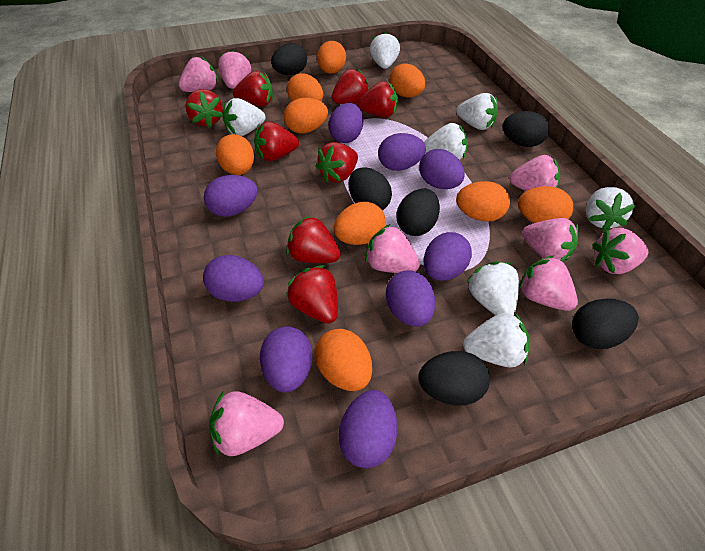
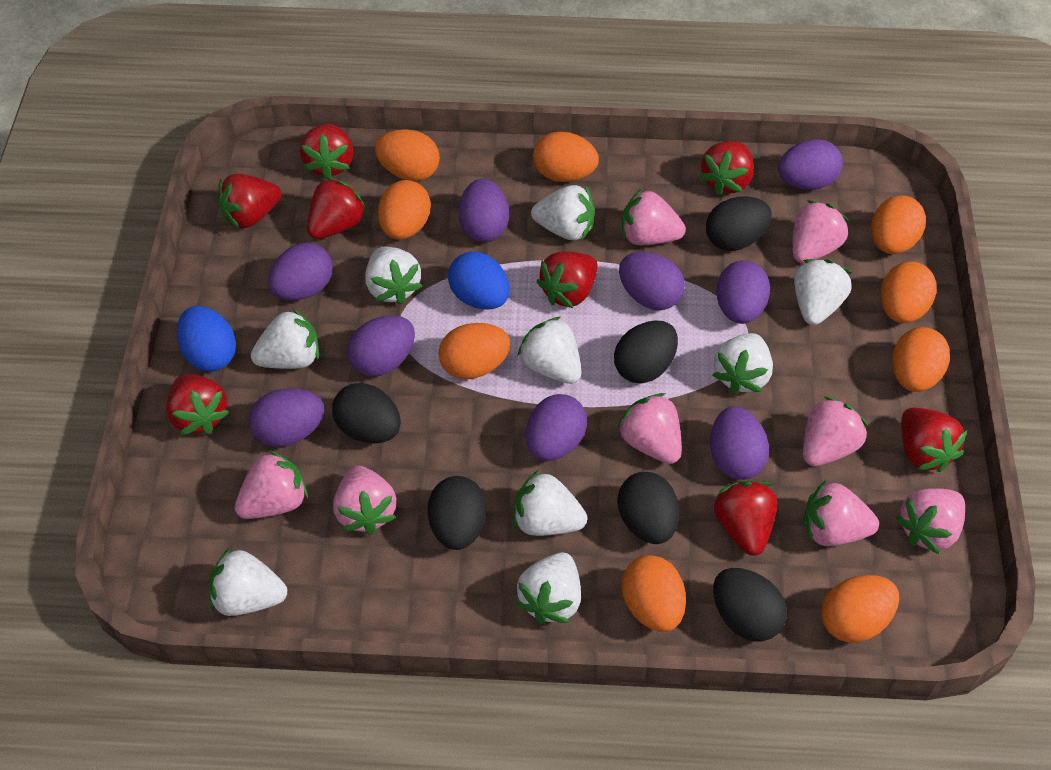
blue egg: 0 -> 2
white strawberry: 7 -> 9

